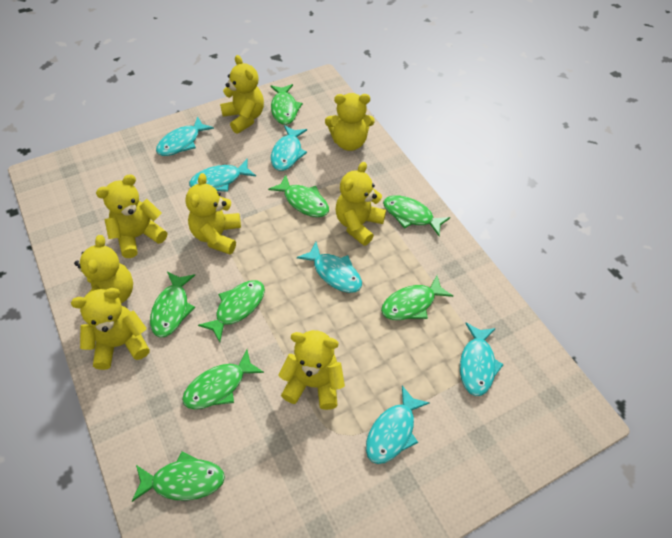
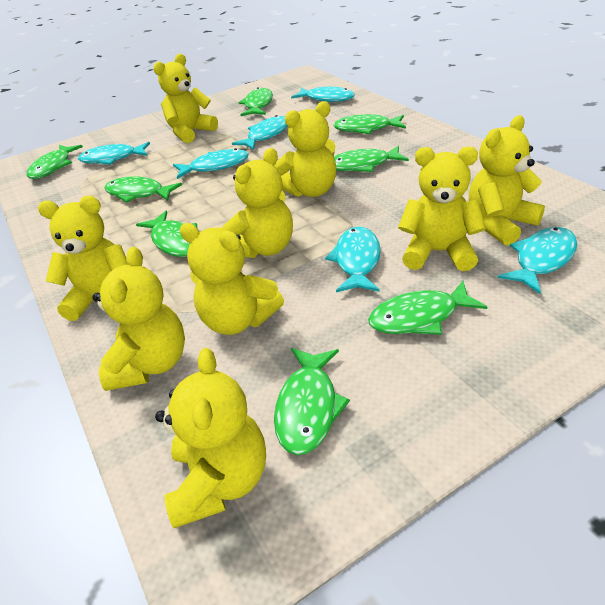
yellow teddy bear: 8 -> 9

